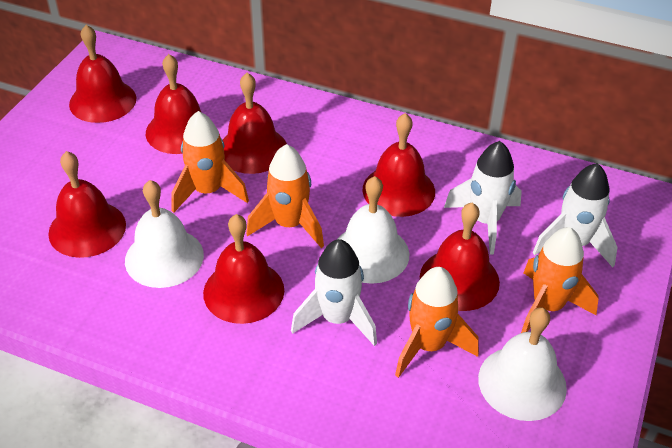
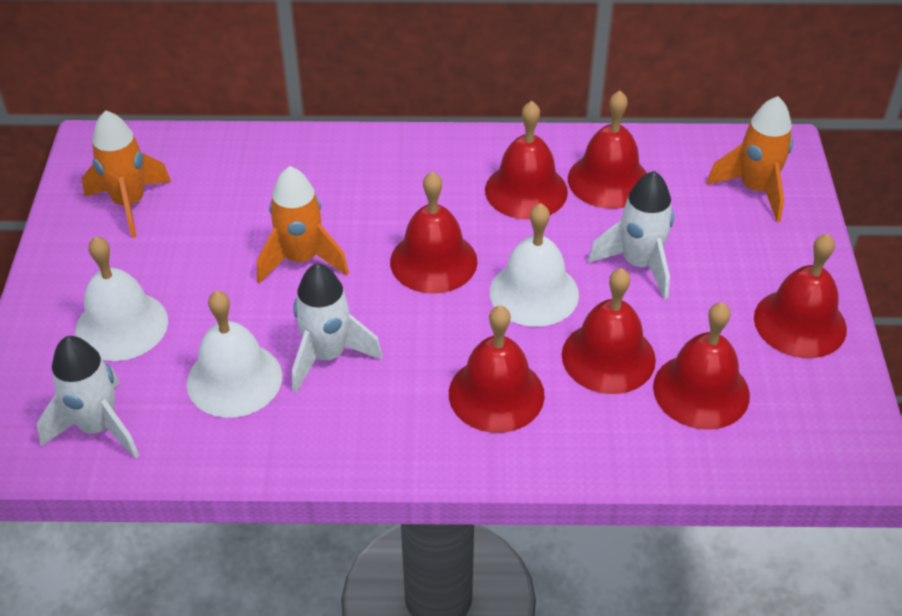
orange rocket: 4 -> 3

